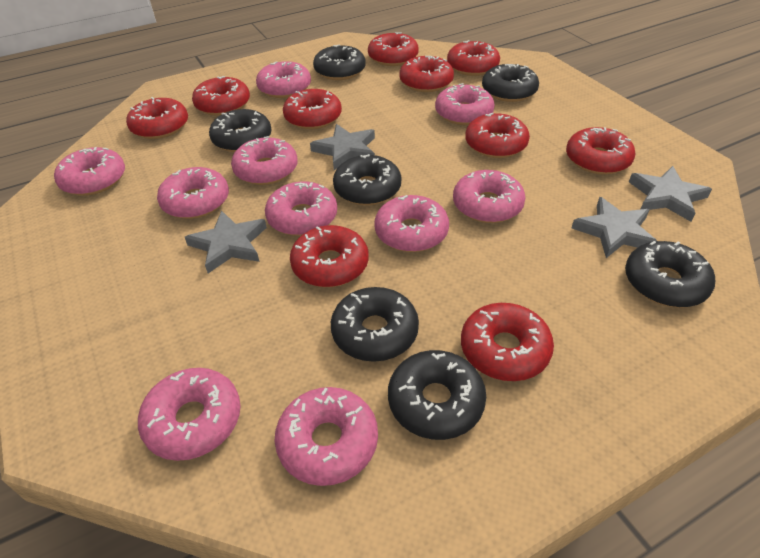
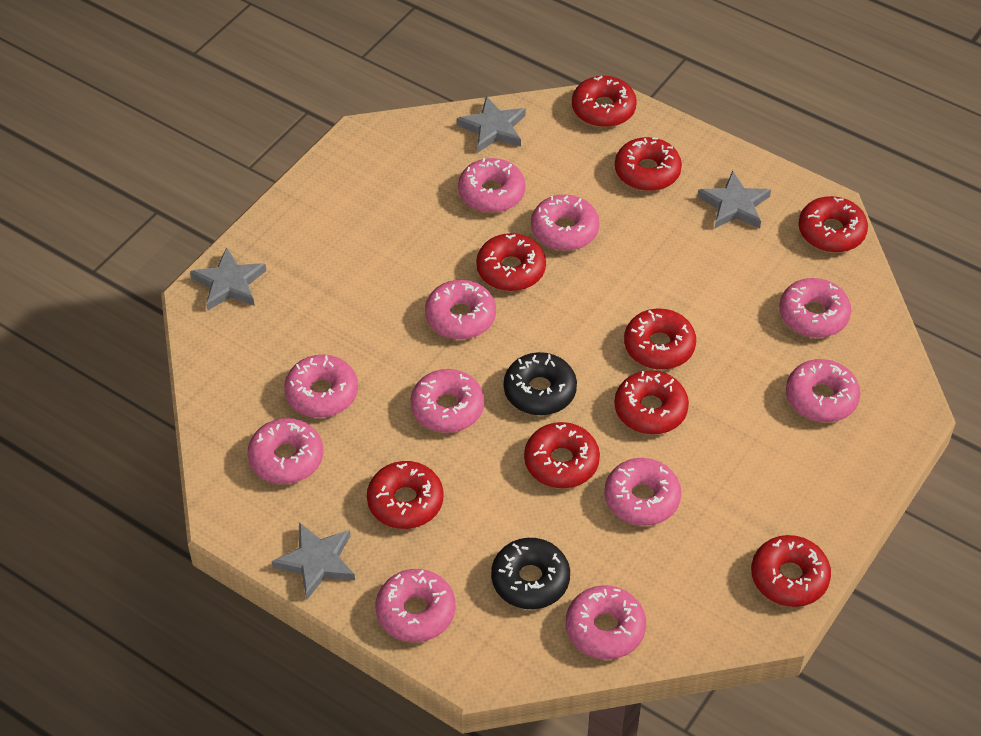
black donut: 7 -> 2
pink donut: 10 -> 11
red donut: 10 -> 9

